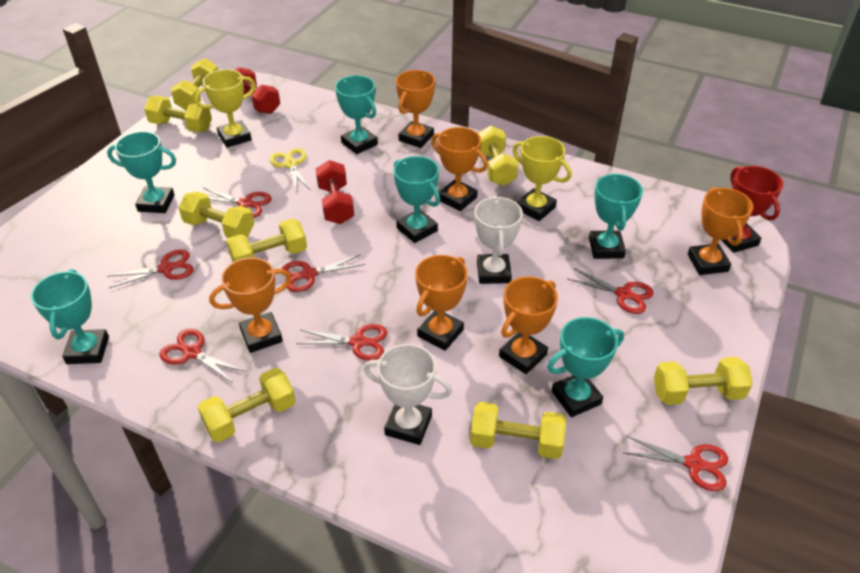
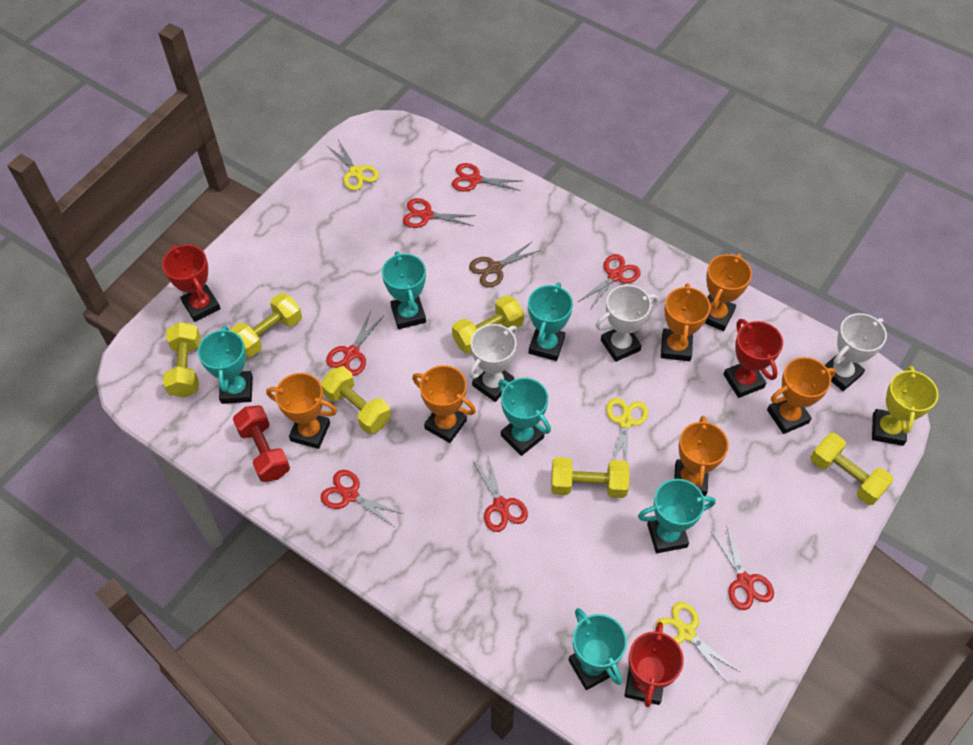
brown scissors: 0 -> 1
red dumbbell: 2 -> 1
red trophy: 1 -> 3
white trophy: 2 -> 3
yellow dumbbell: 8 -> 6
yellow scissors: 1 -> 3
yellow trophy: 2 -> 1

